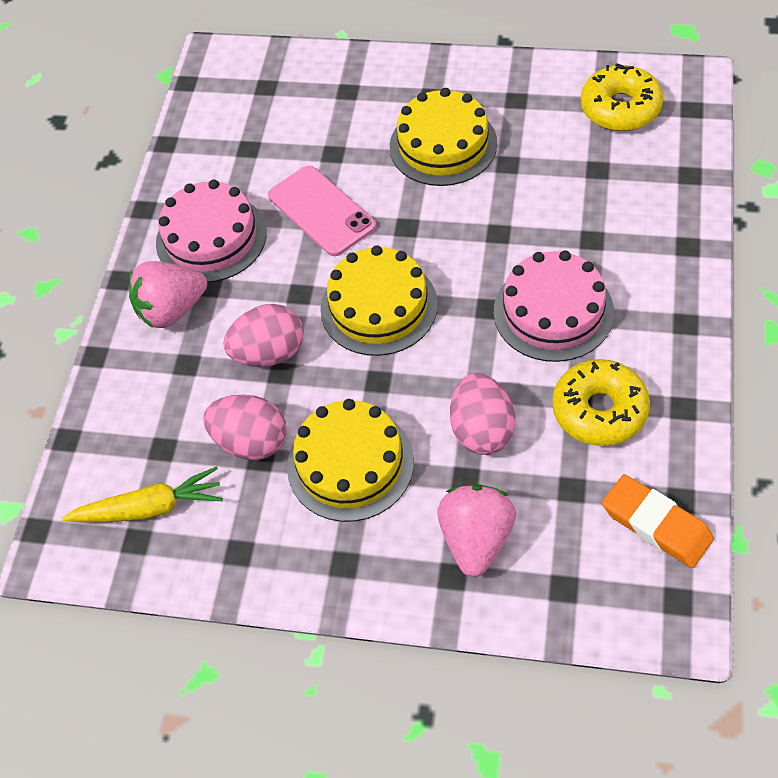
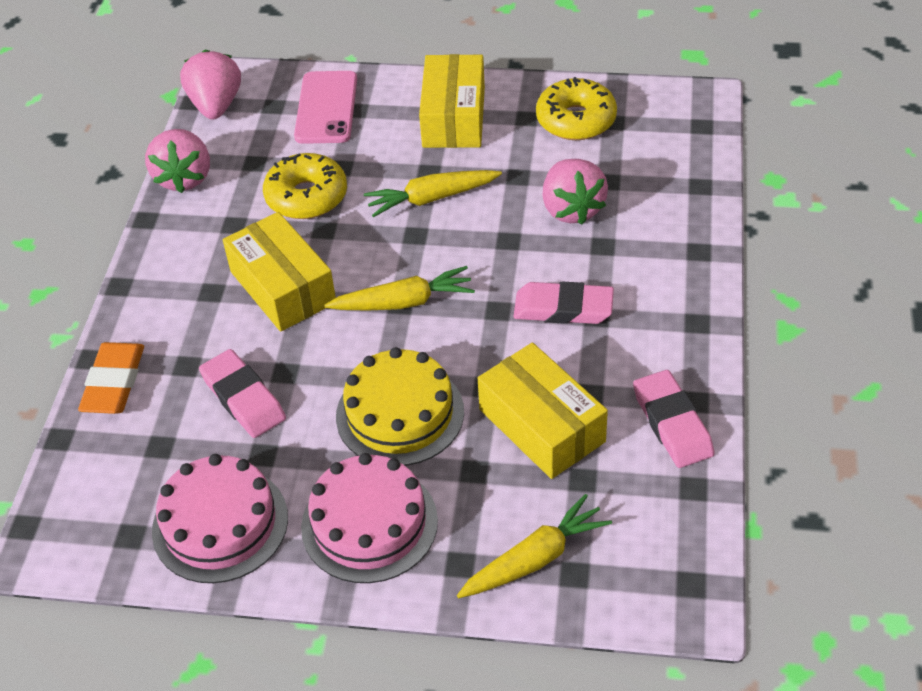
pink egg: 3 -> 0
pink eraser: 0 -> 3
pink strawberry: 2 -> 3
yellow box: 0 -> 3
yellow cake: 3 -> 1
yellow carrot: 1 -> 3

